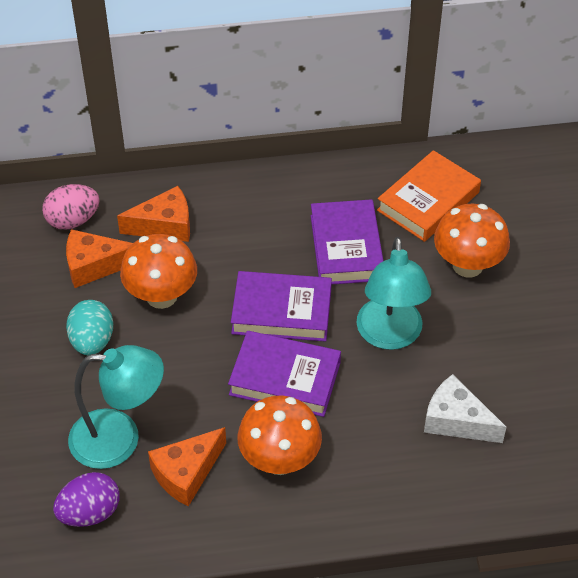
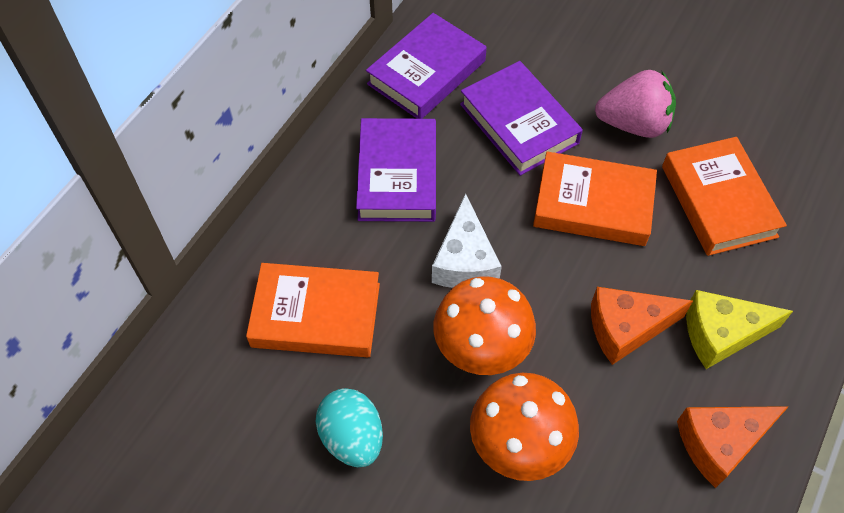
orange book: 1 -> 3
orange cheese: 3 -> 2
orange mushroom: 3 -> 2
pink egg: 1 -> 0
pink strawberry: 0 -> 1
purple egg: 1 -> 0
turquoise lamp: 2 -> 0
yellow cheese: 0 -> 1

